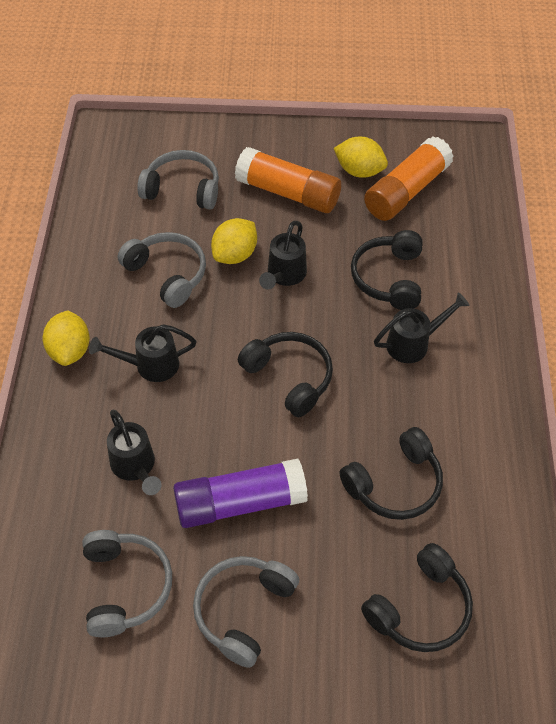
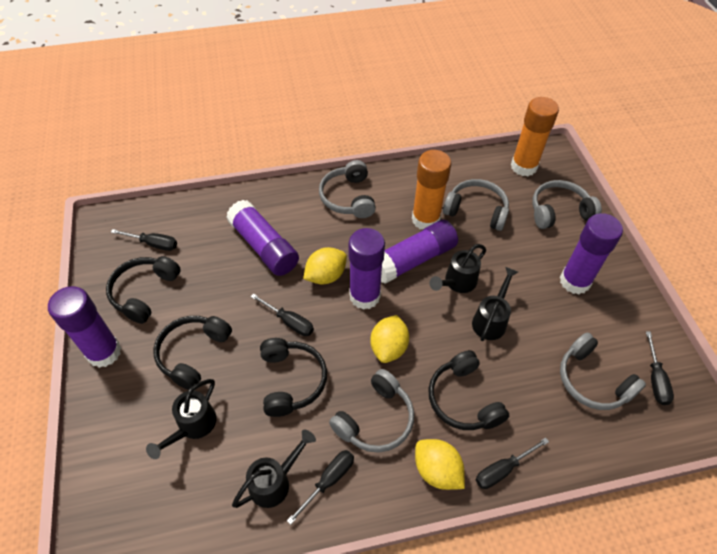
black screwdriver: 0 -> 5
grey headphones: 4 -> 5
purple glue stick: 1 -> 5

